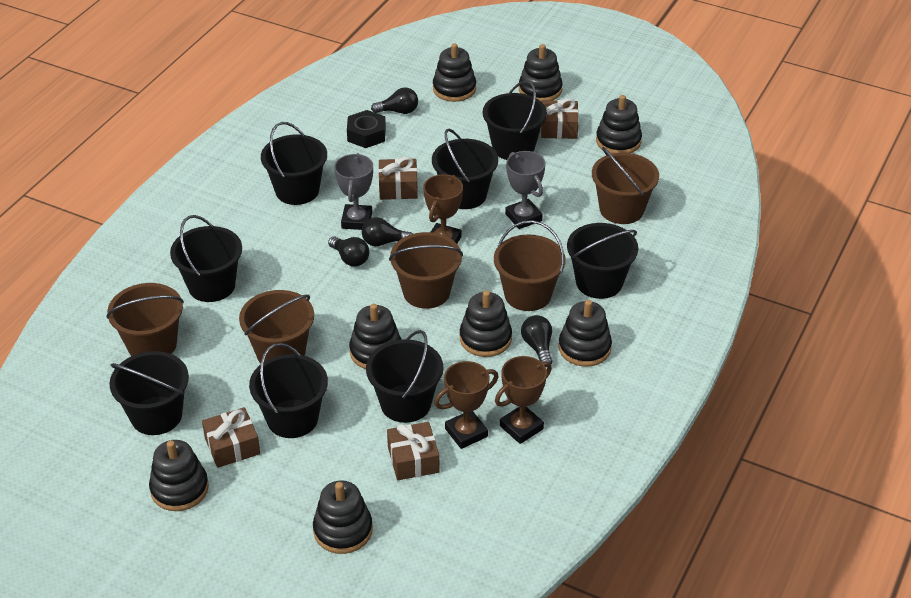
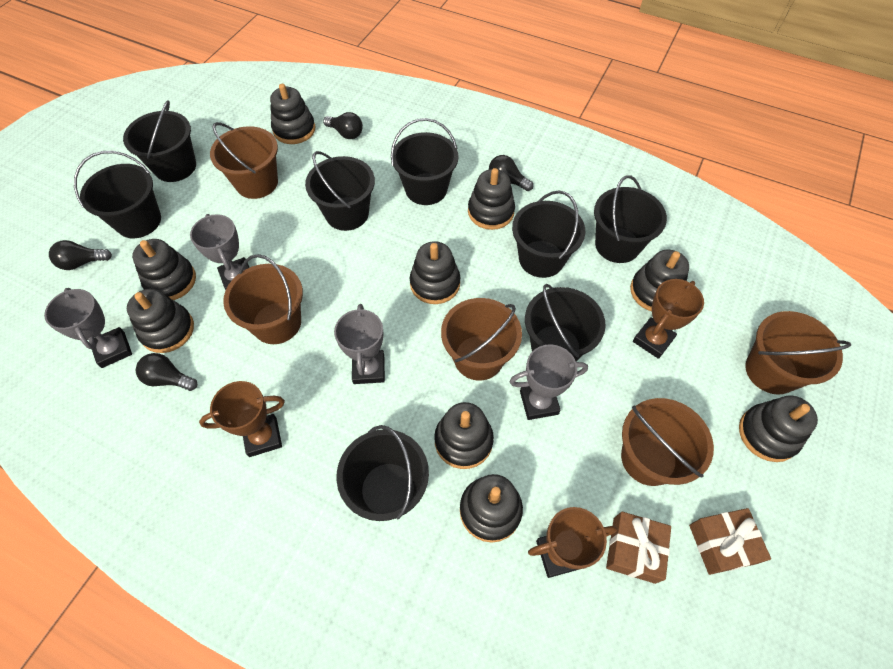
black nut: 1 -> 0
black stacking toy: 8 -> 9
brown gift: 4 -> 2
grey trophy: 2 -> 4

